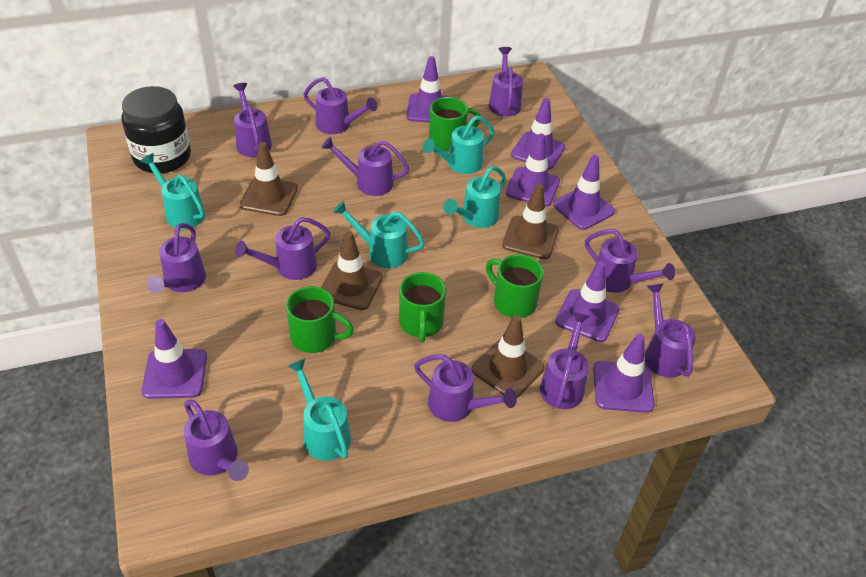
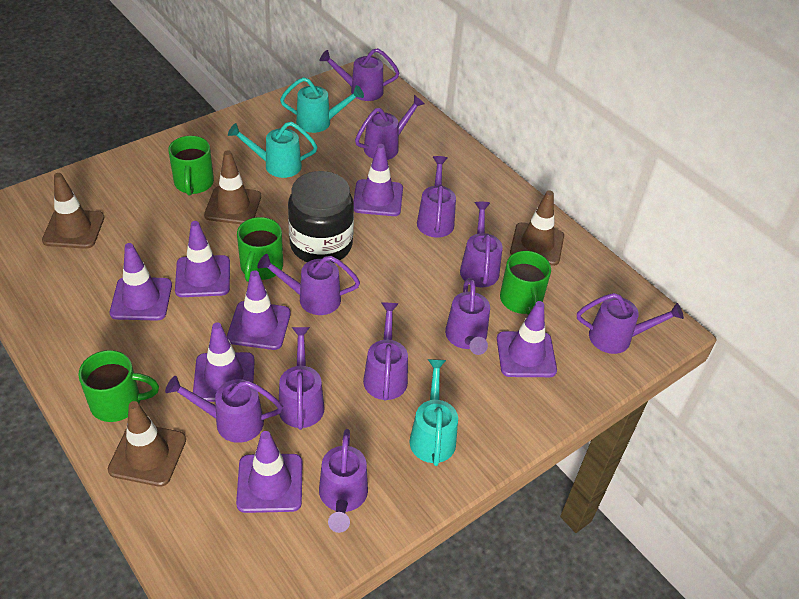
turquoise watering can: 5 -> 3

